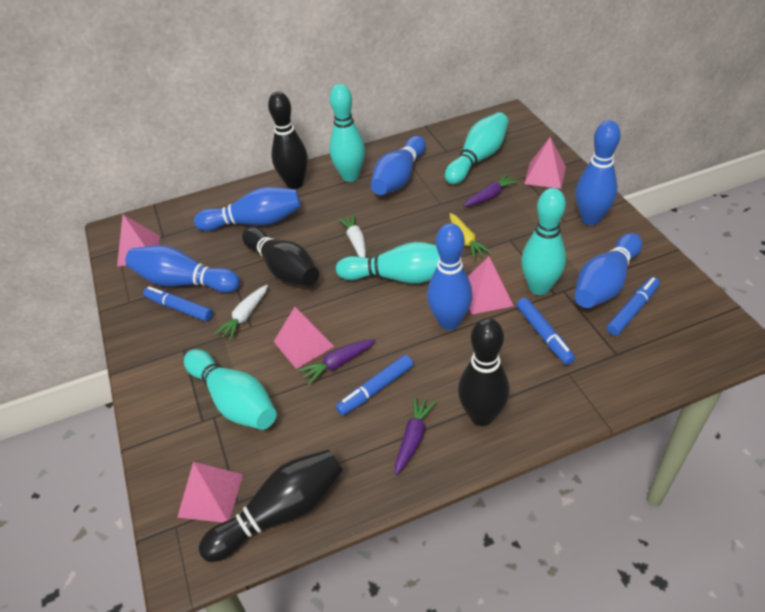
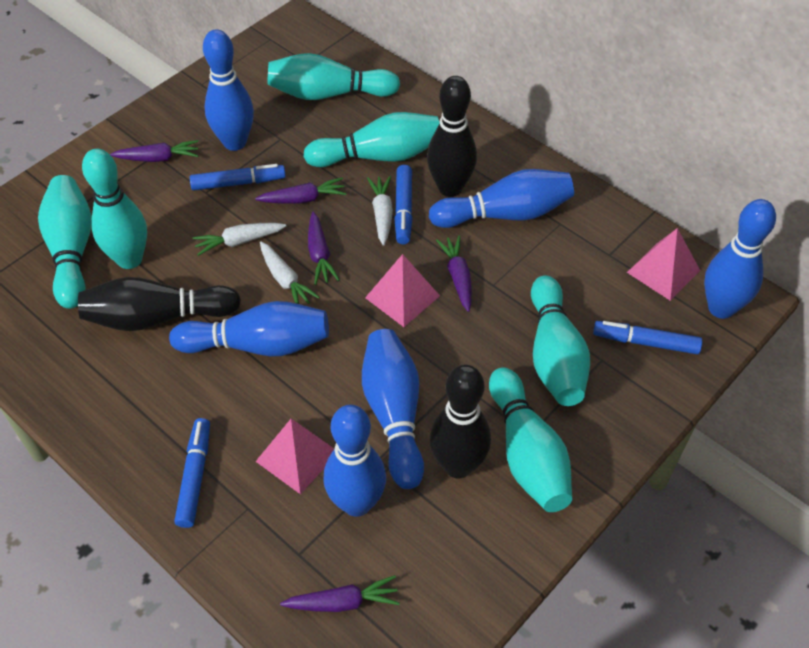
black bowling pin: 4 -> 3
pink pyramid: 5 -> 3
purple carrot: 3 -> 5
turquoise bowling pin: 5 -> 6
white carrot: 2 -> 3
yellow carrot: 1 -> 0

